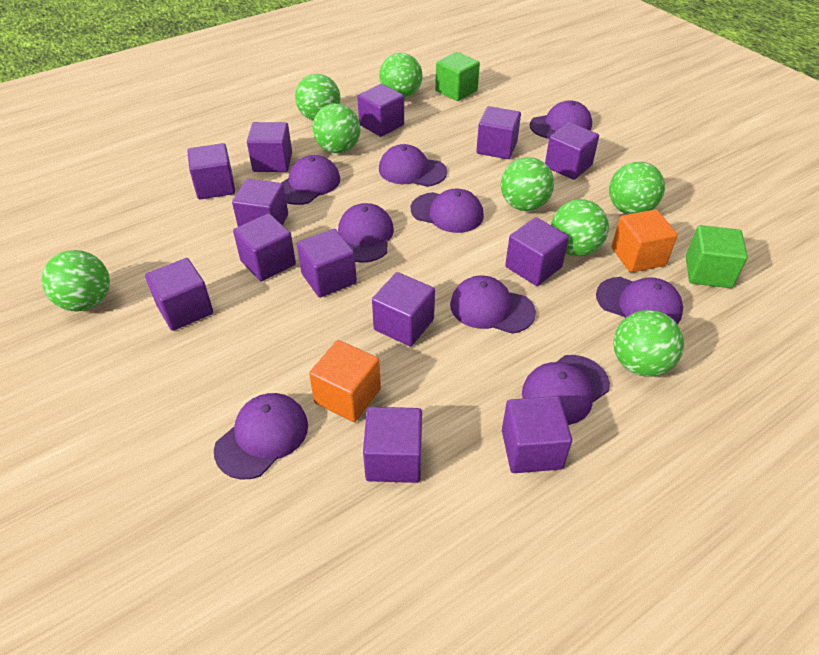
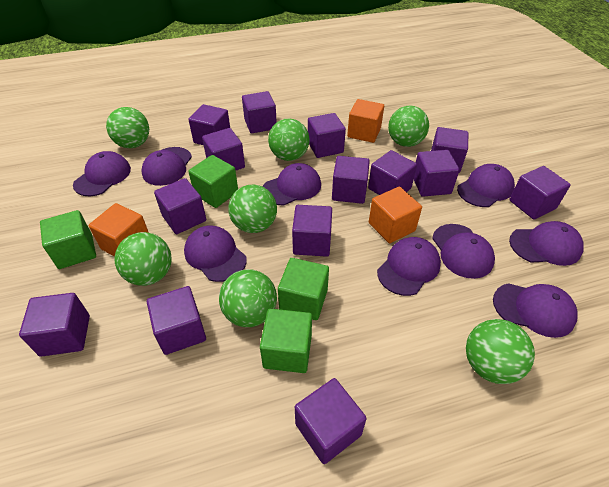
green ball: 8 -> 7
green cube: 2 -> 4
orange cube: 2 -> 3
purple cube: 13 -> 14

